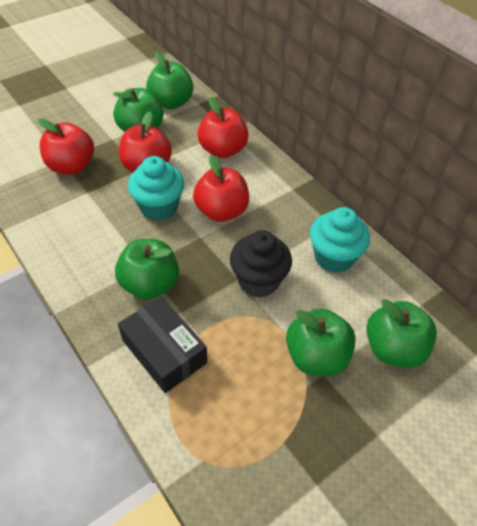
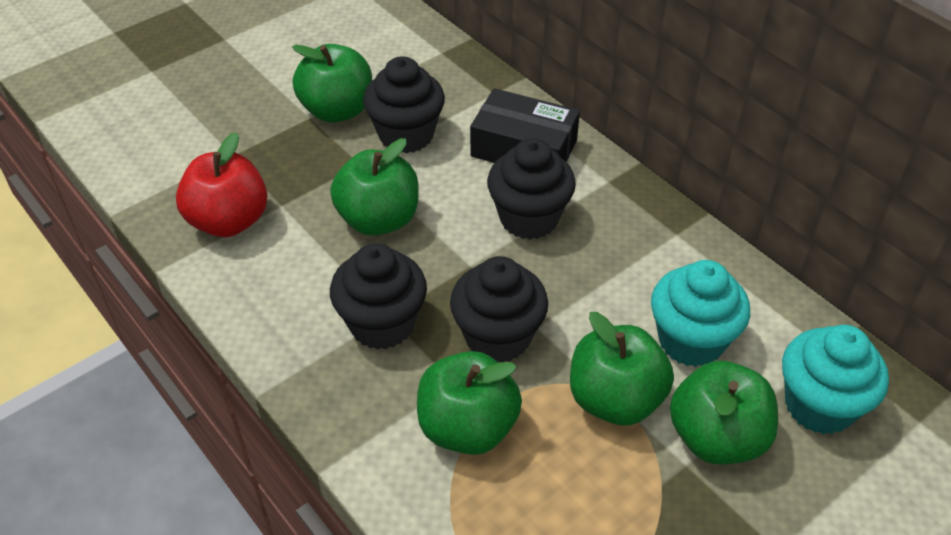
black cupcake: 1 -> 4
red apple: 4 -> 1

